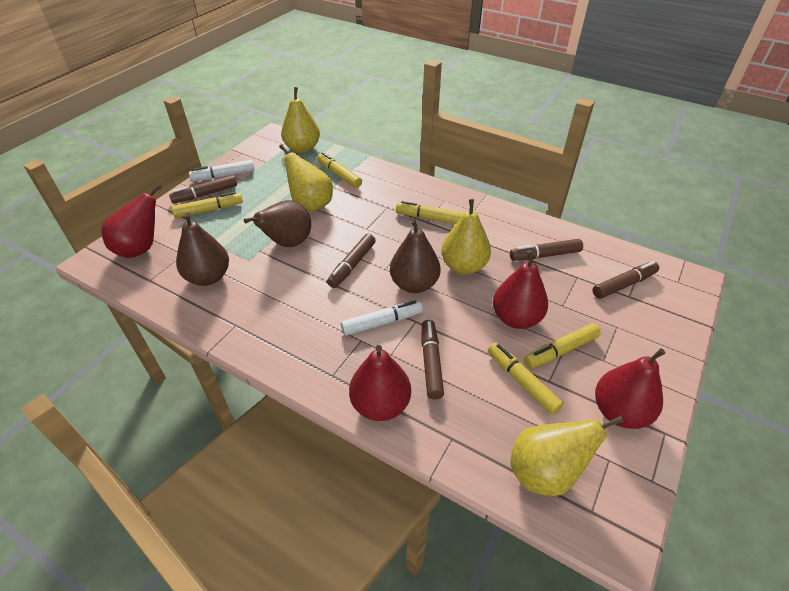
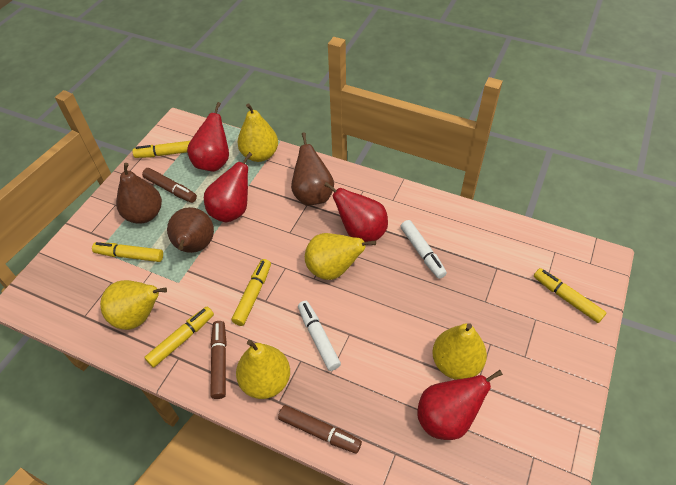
brown marker: 5 -> 3
yellow pear: 4 -> 5

